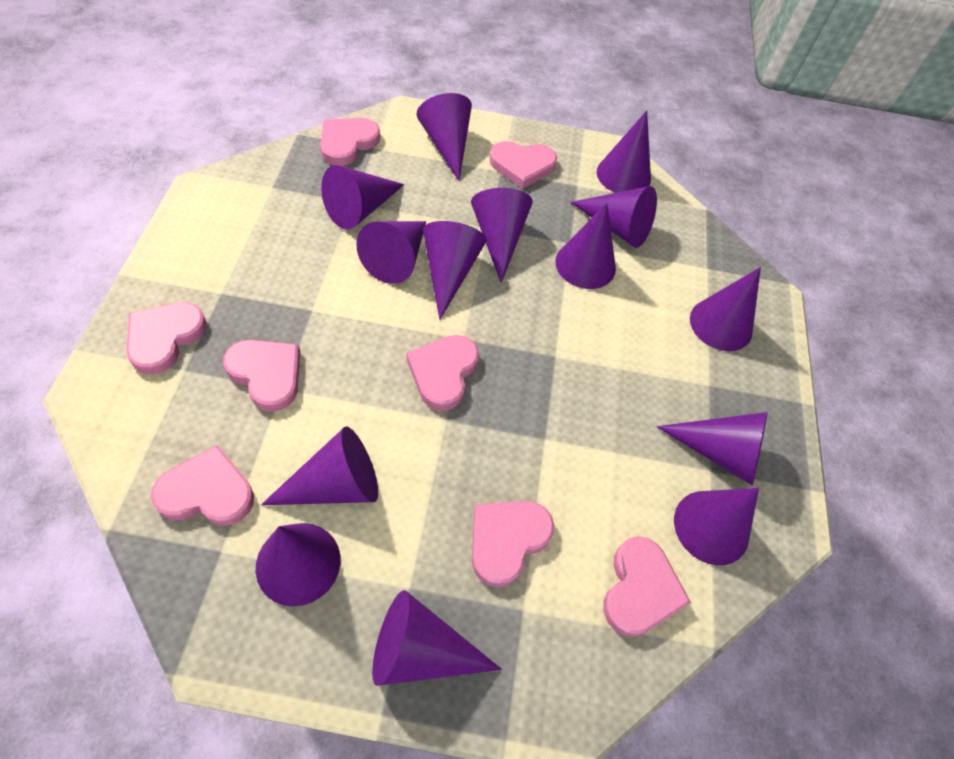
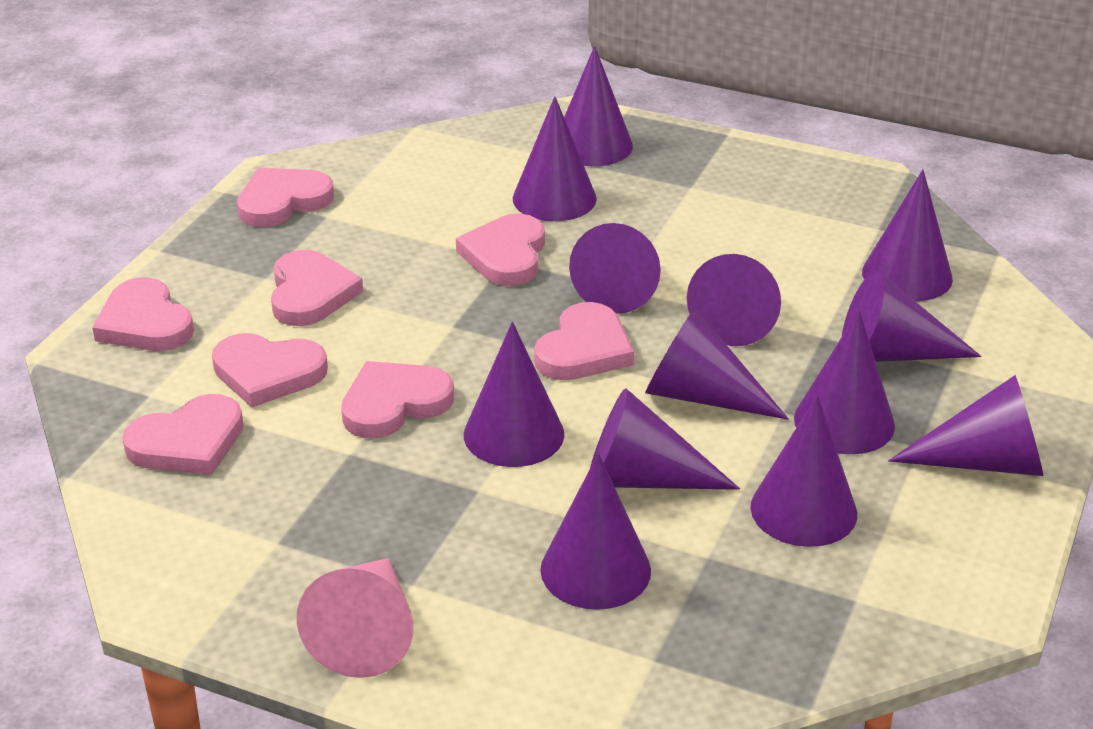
pink cone: 0 -> 1
purple cone: 14 -> 13

